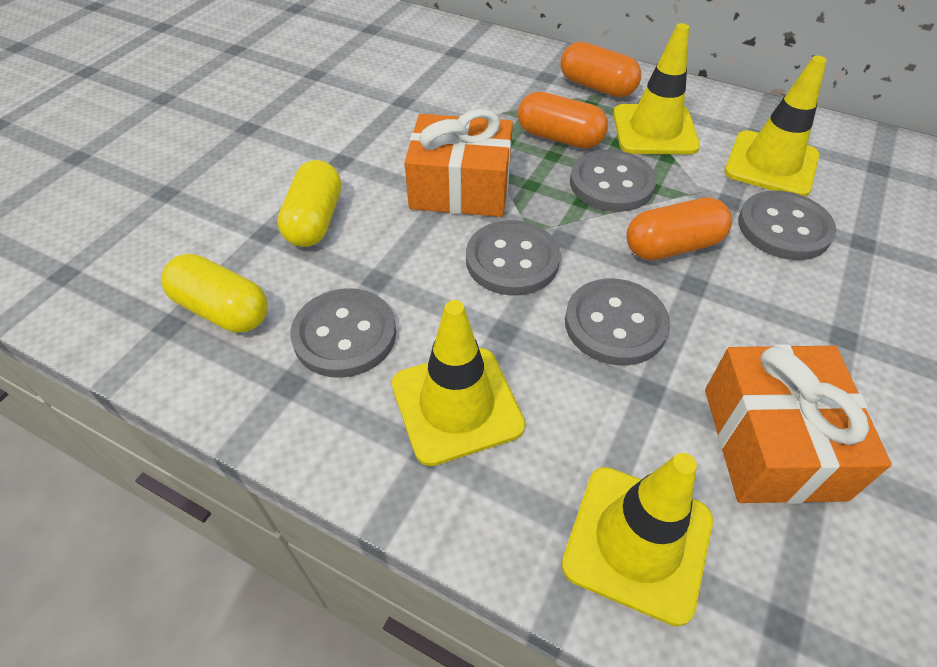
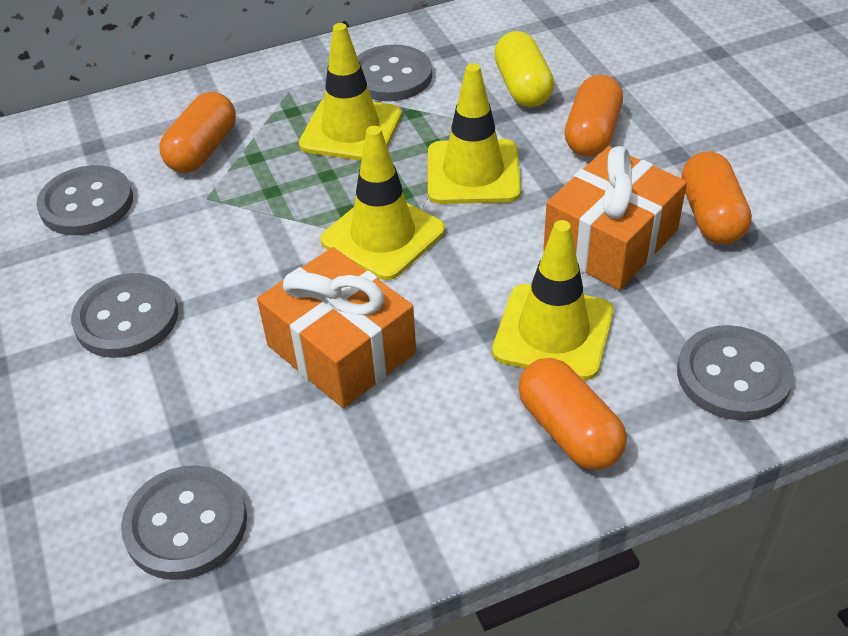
orange capsule: 3 -> 4
yellow capsule: 2 -> 1

